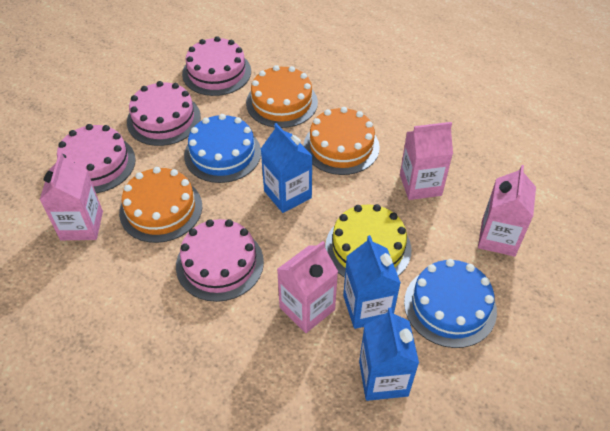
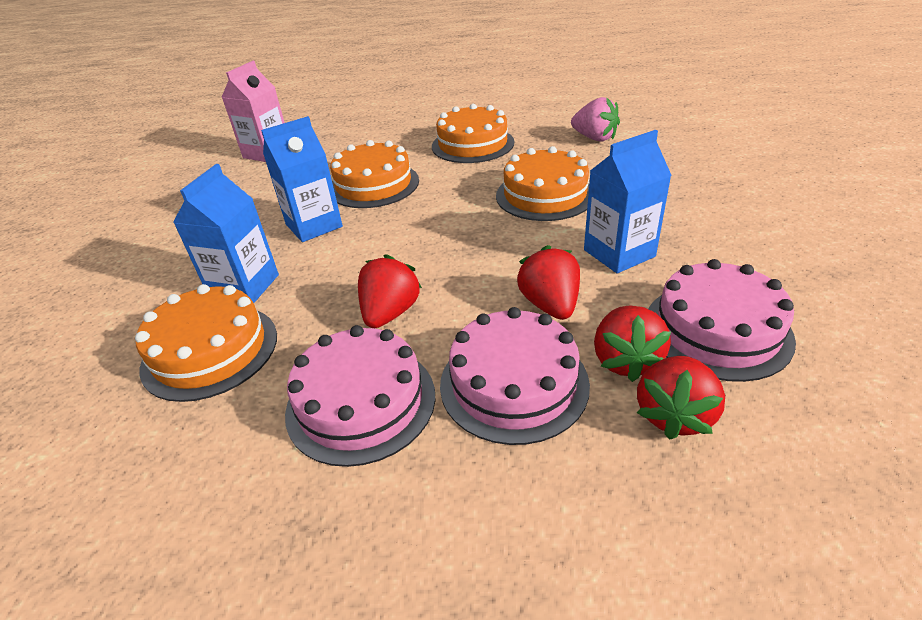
blue cake: 2 -> 0
orange cake: 3 -> 4
pink cake: 4 -> 3
pink carton: 4 -> 1
pink strawberry: 0 -> 1
red strawberry: 0 -> 4
yellow cake: 1 -> 0

